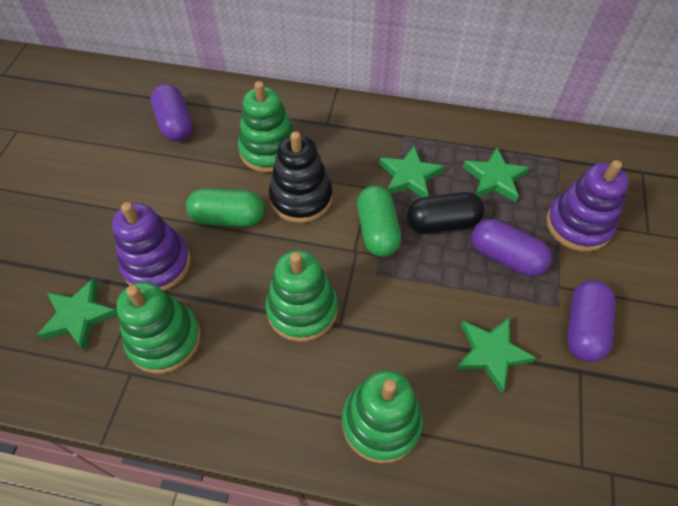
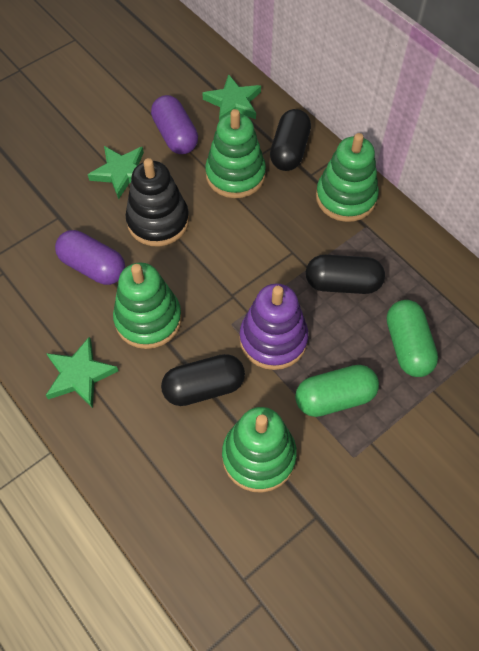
black capsule: 1 -> 3
green star: 4 -> 3
purple capsule: 3 -> 2
purple stacking toy: 2 -> 1

